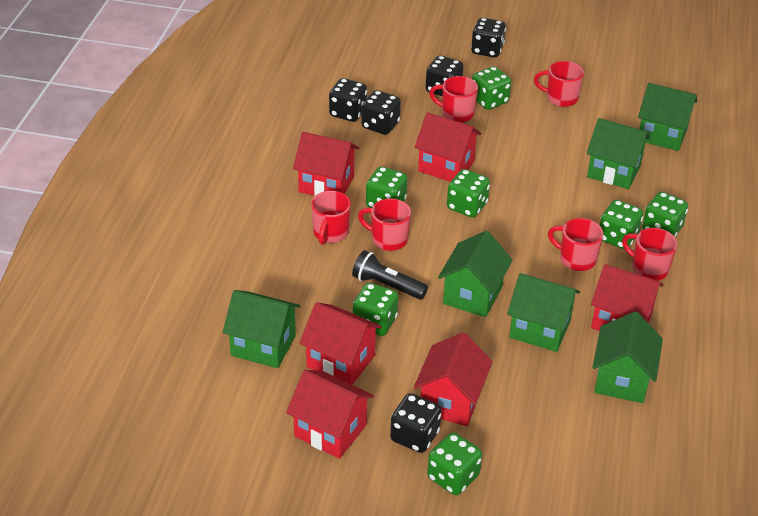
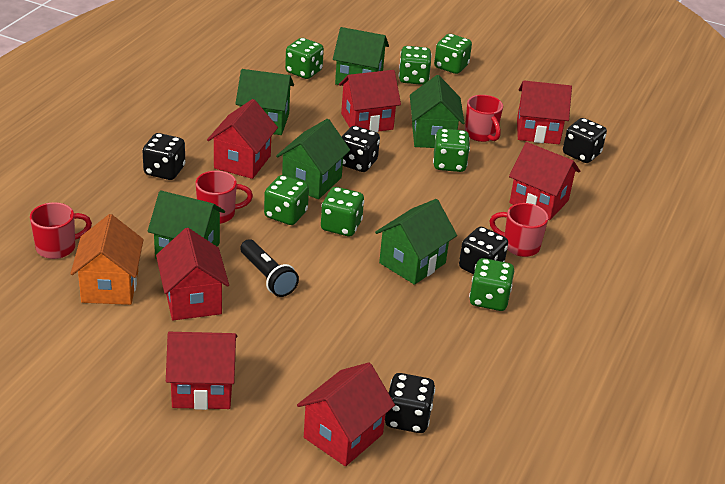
orange house: 0 -> 1
red house: 6 -> 7
red mug: 6 -> 4

